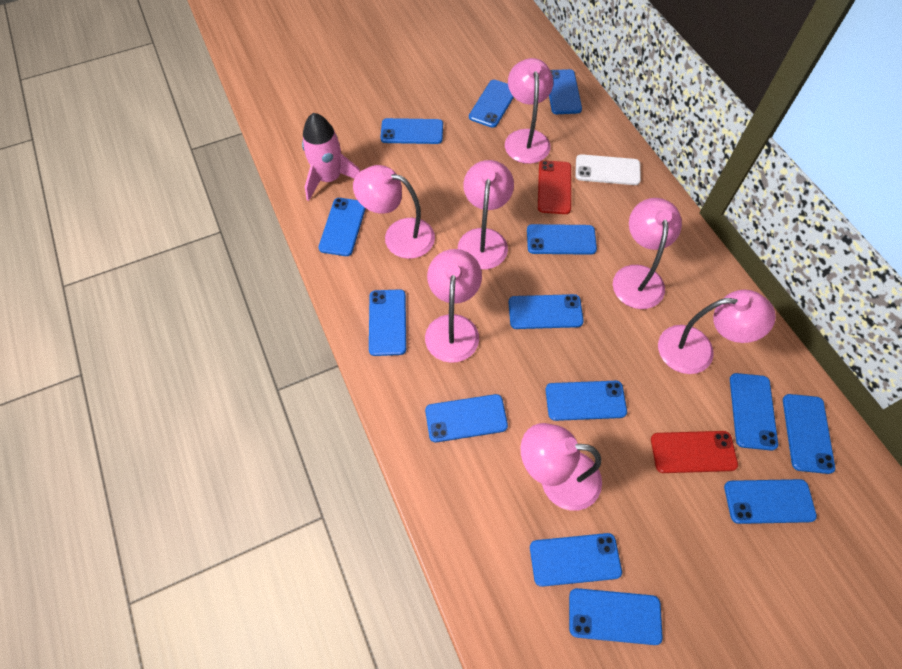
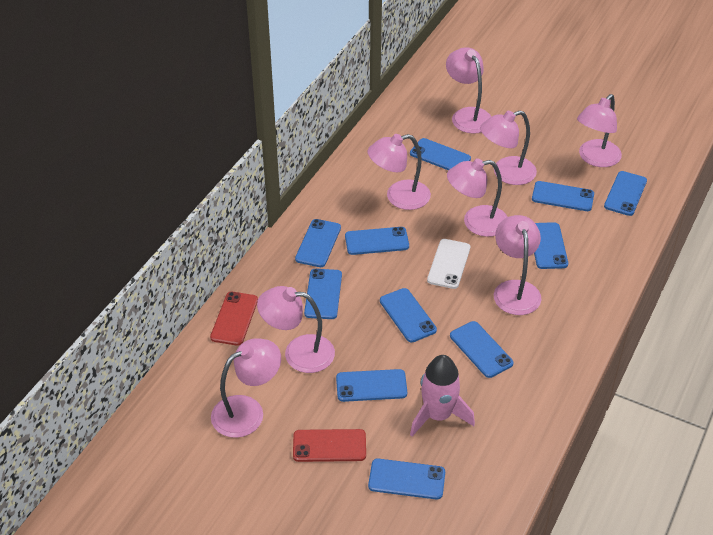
blue phone: 14 -> 11
pink lamp: 7 -> 8

